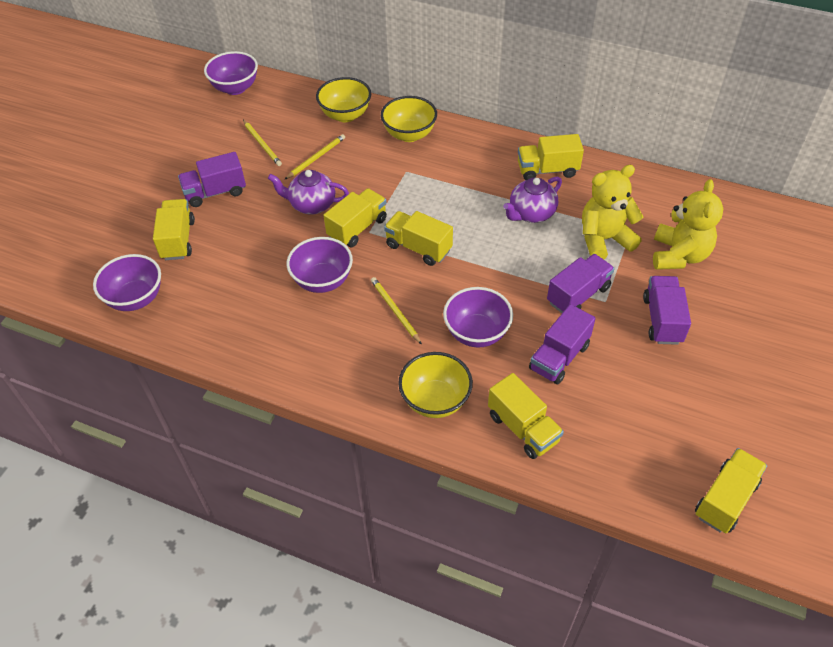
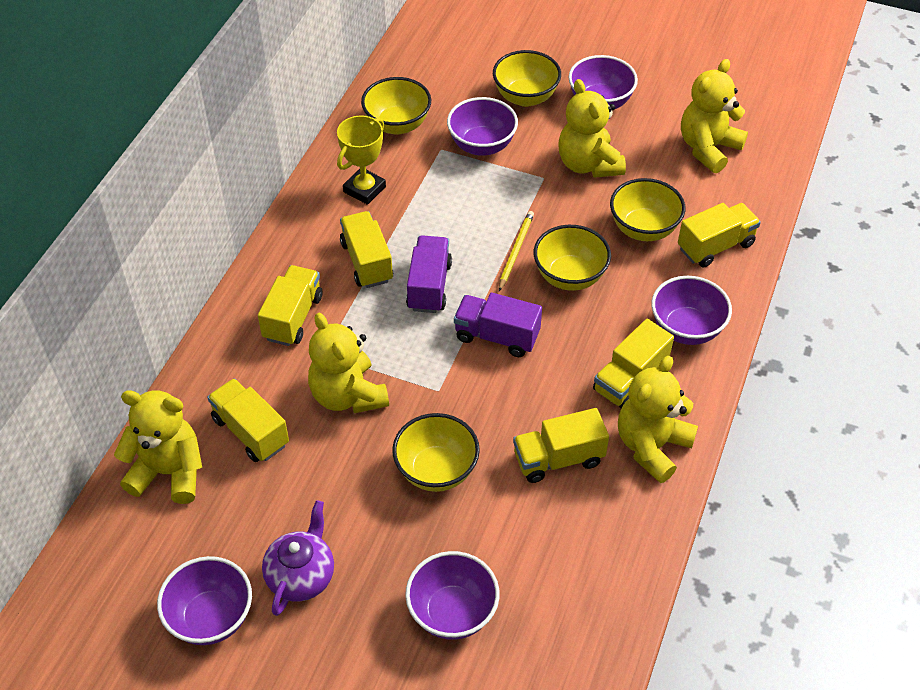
purple bowl: 4 -> 5
purple teapot: 2 -> 1
purple truck: 4 -> 2
yellow bowl: 3 -> 5
yellow pencil: 3 -> 1
yellow teddy bear: 2 -> 5
yellow trophy: 0 -> 1

